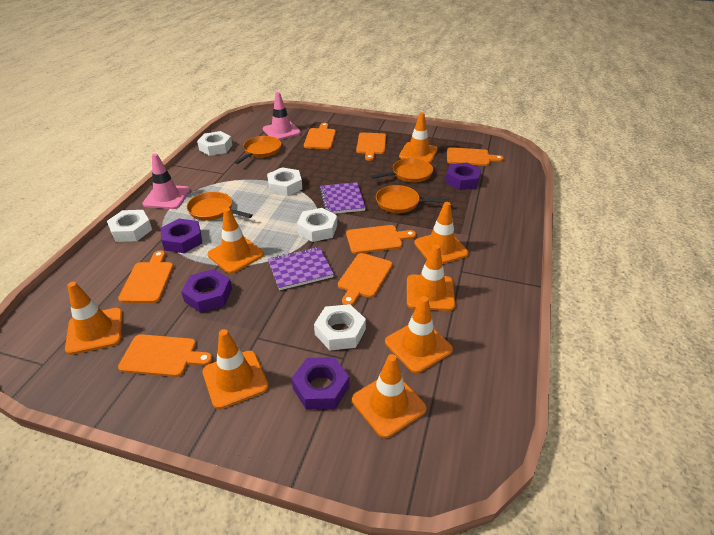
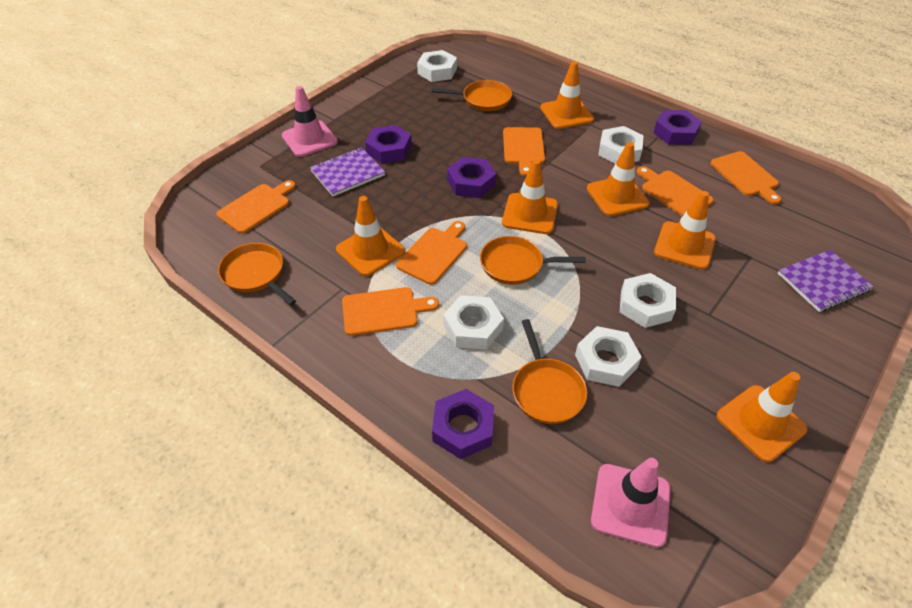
orange cutting board: 7 -> 6
orange traffic cone: 8 -> 6

